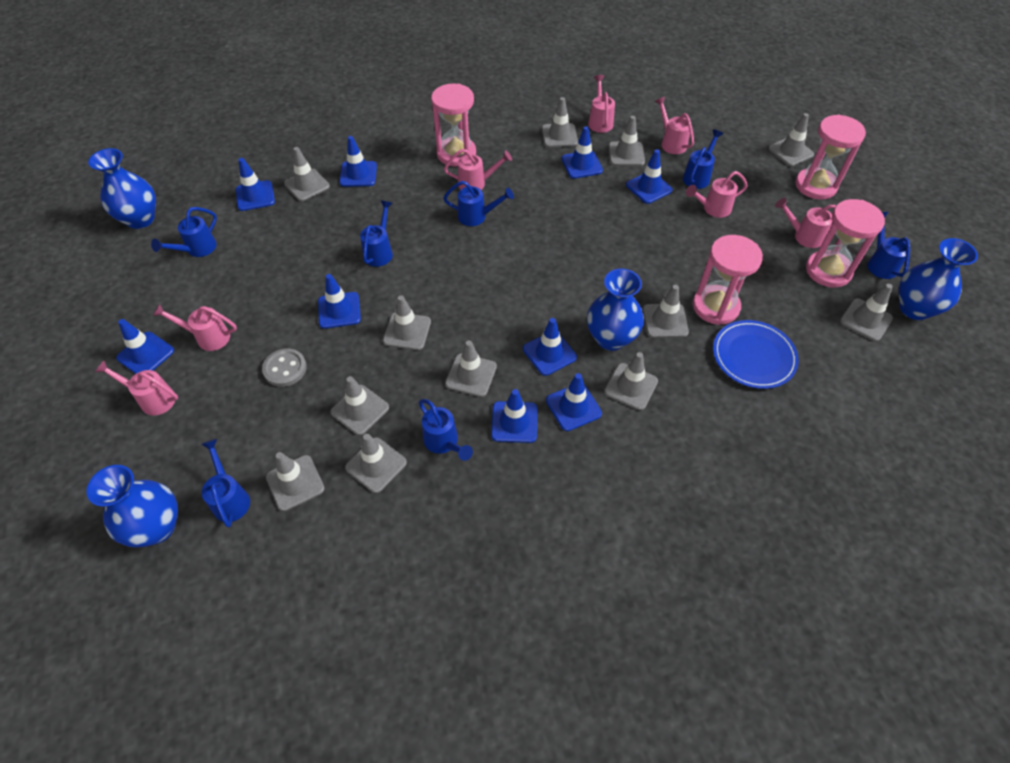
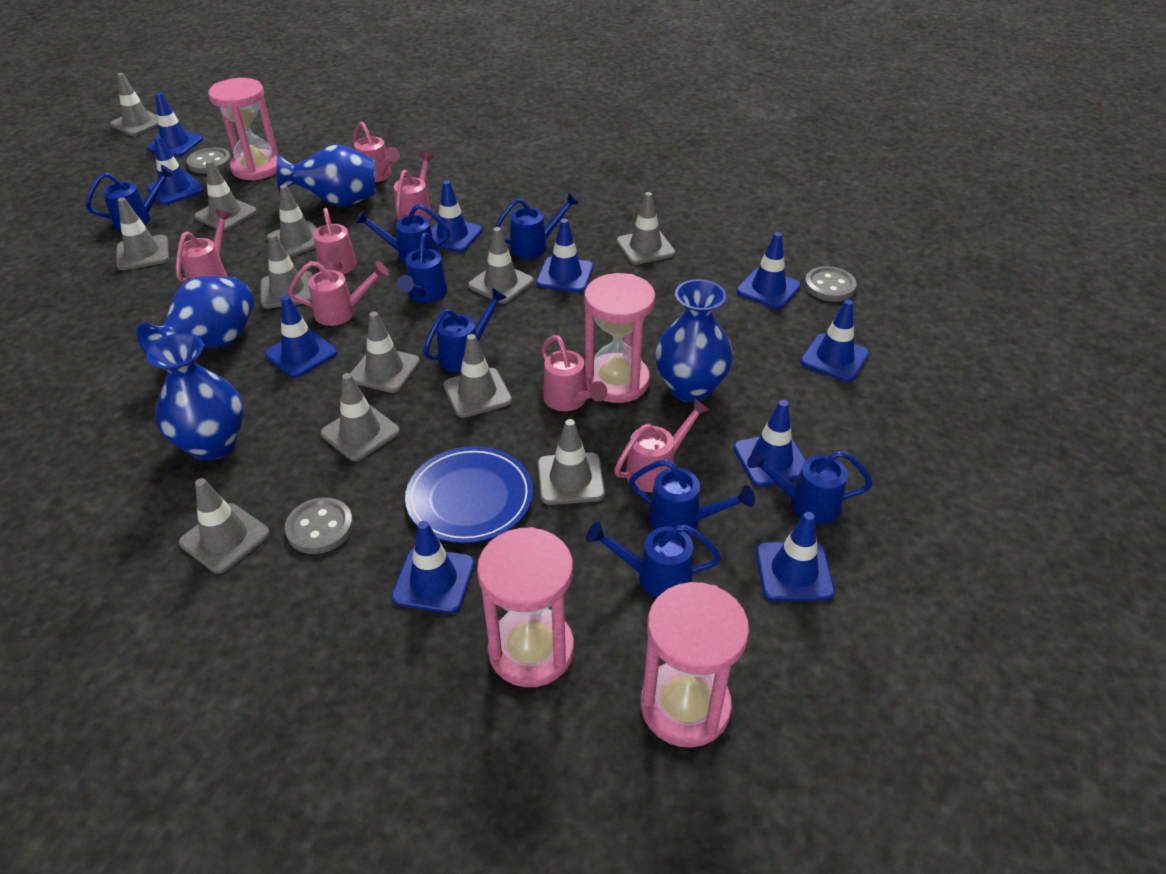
blue traffic cone: 9 -> 10
blue watering can: 7 -> 8
grey button: 1 -> 3

